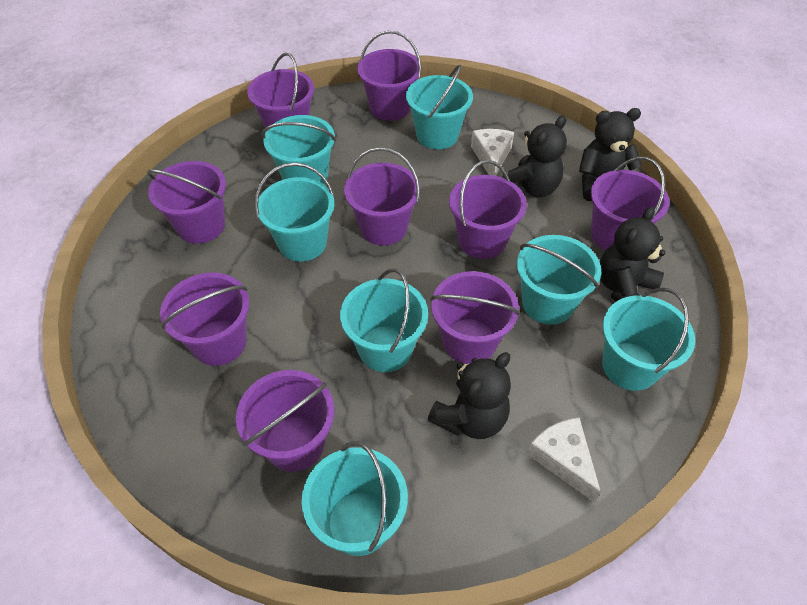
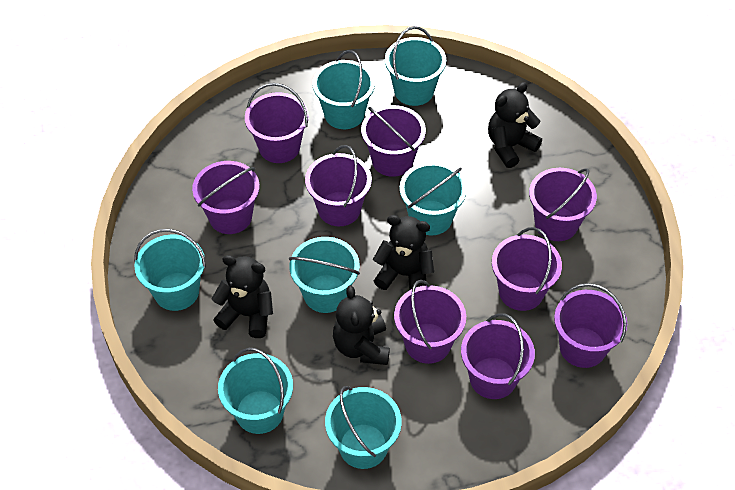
white cheese: 2 -> 0

